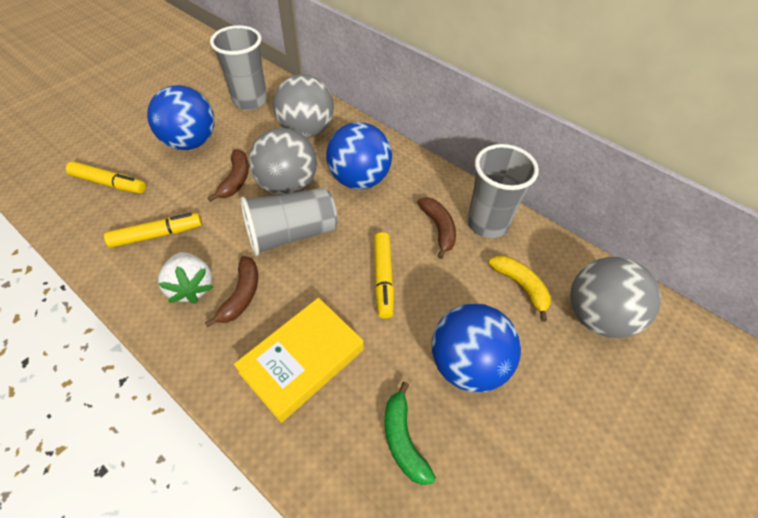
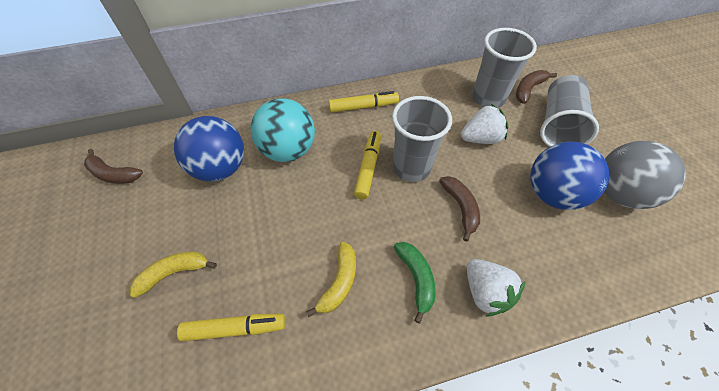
blue ball: 3 -> 2
grey ball: 3 -> 1
turquoise ball: 0 -> 1
white strawberry: 1 -> 2
yellow banana: 1 -> 2
yellow book: 1 -> 0

